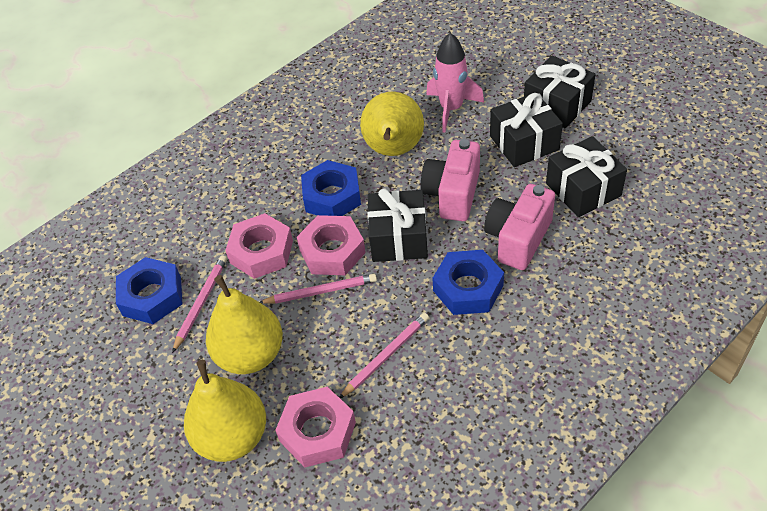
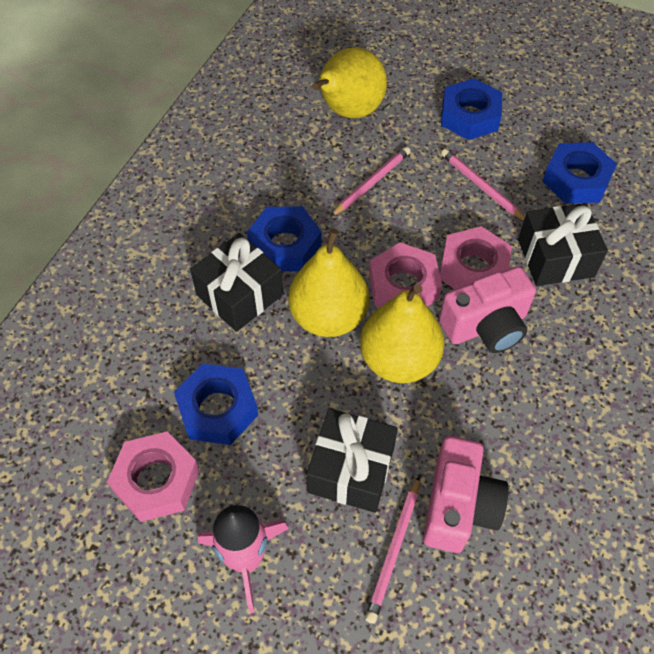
black gift: 4 -> 3
blue nut: 3 -> 4

